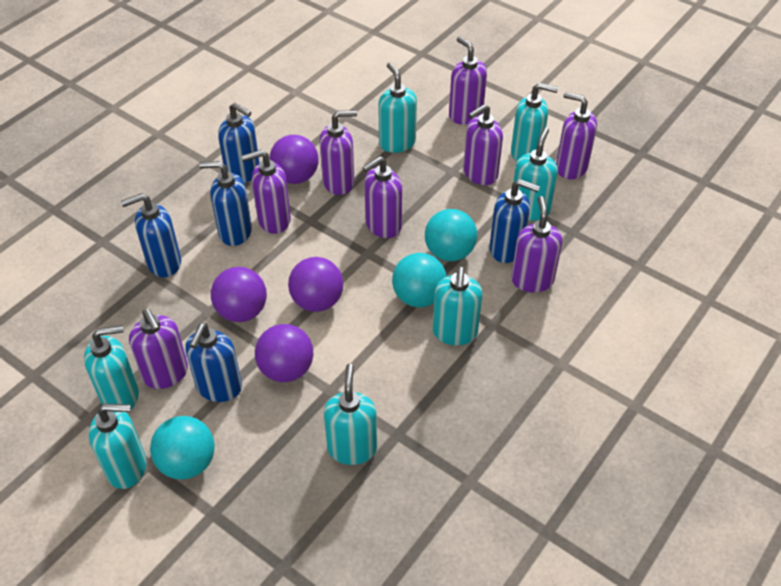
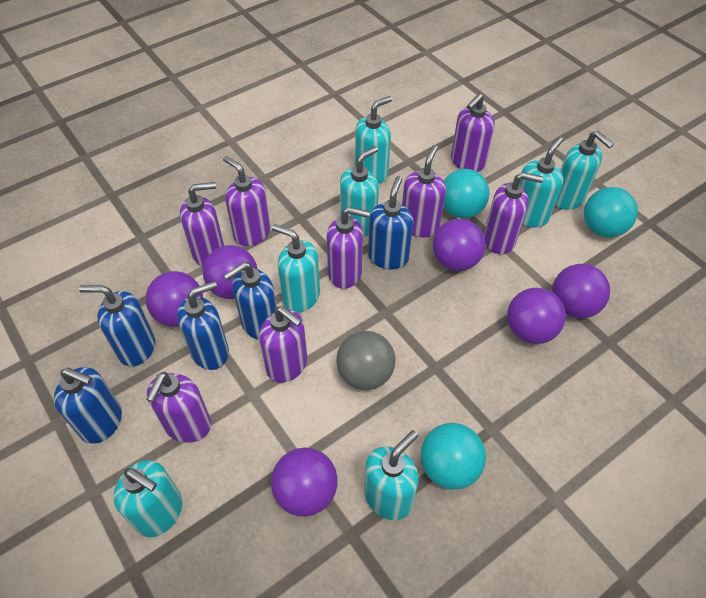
grey ball: 0 -> 1
purple ball: 4 -> 6

